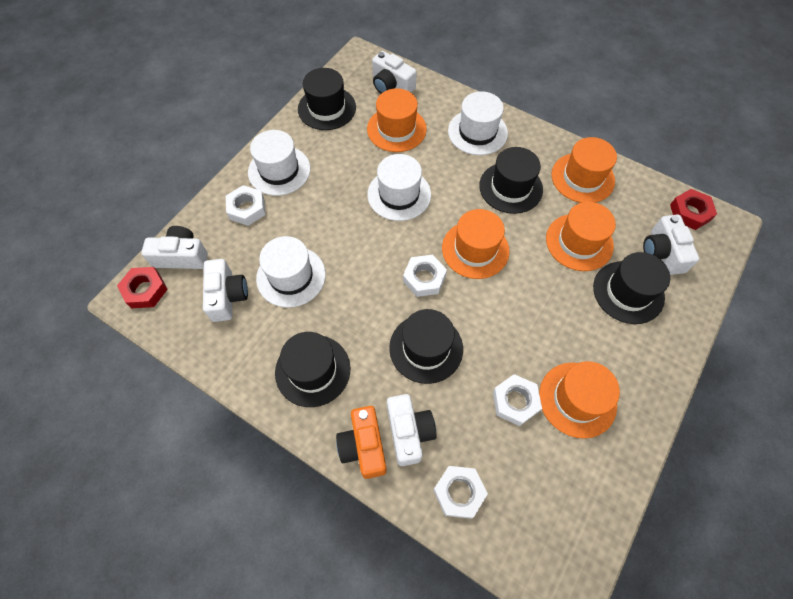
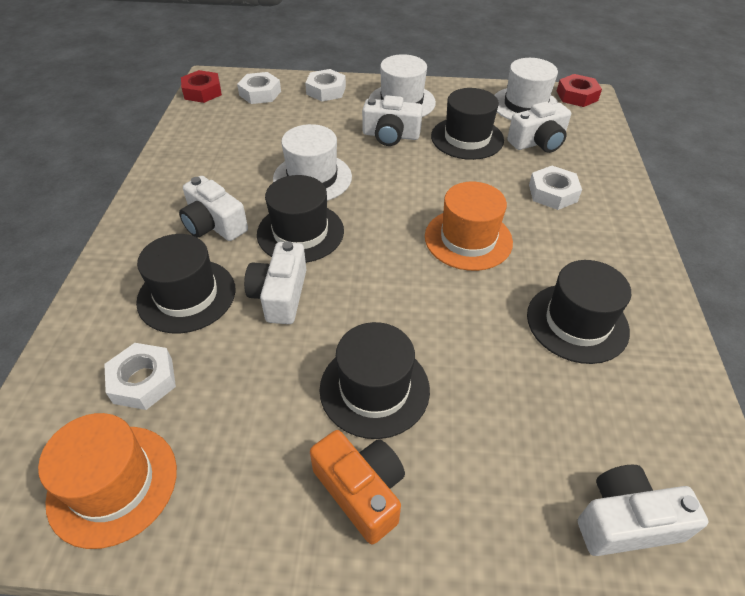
orange hat: 5 -> 2
white hat: 4 -> 3

